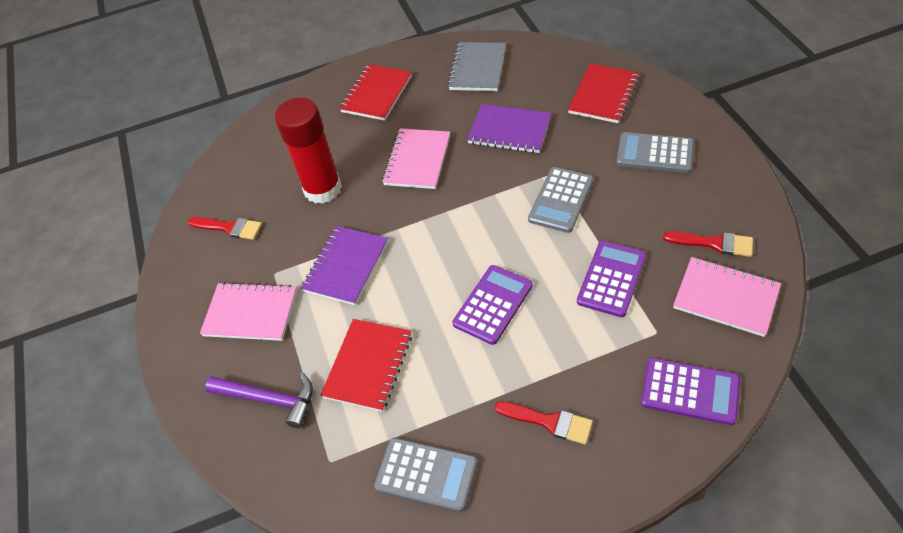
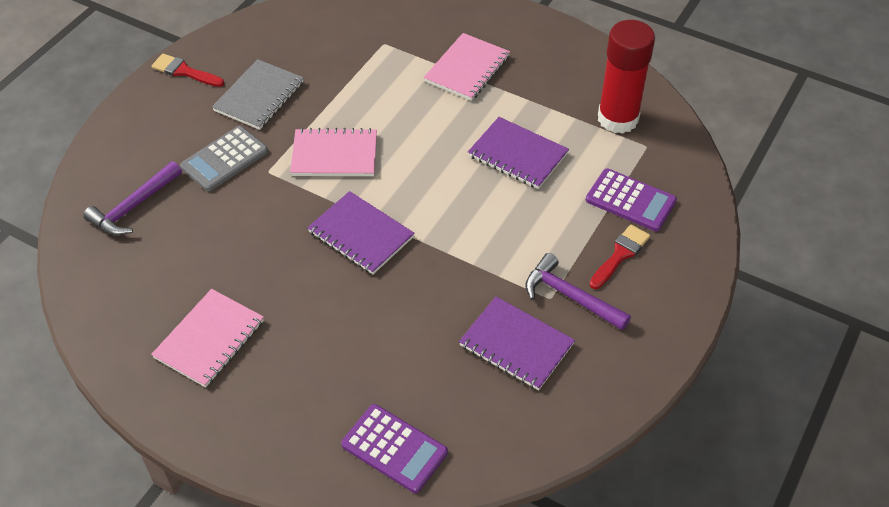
grey calculator: 3 -> 1
purple calculator: 3 -> 2
purple hammer: 1 -> 2
purple notebook: 2 -> 3
red brush: 3 -> 2
red notebook: 3 -> 0

